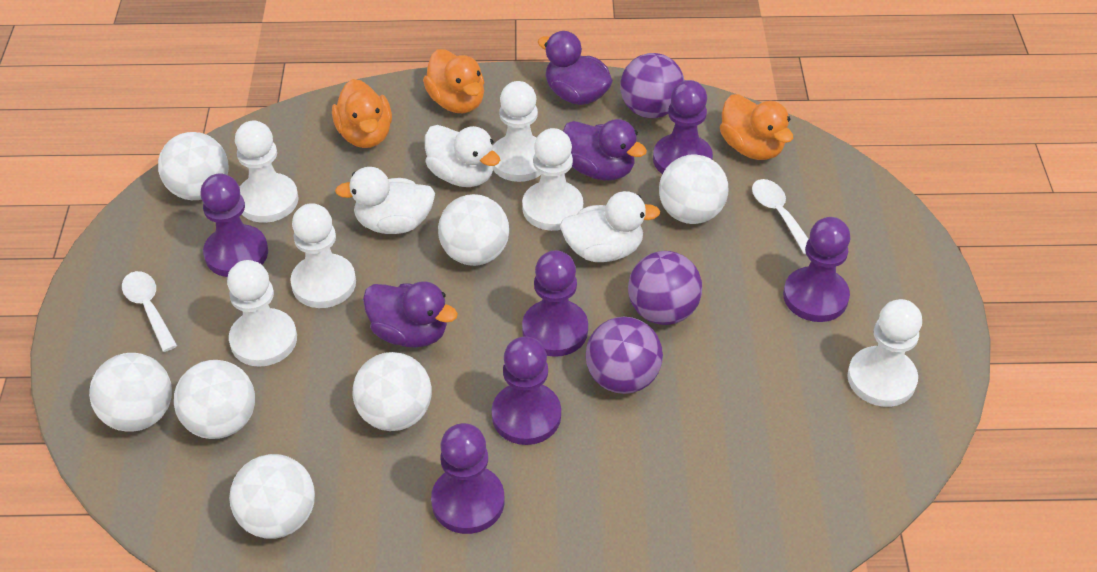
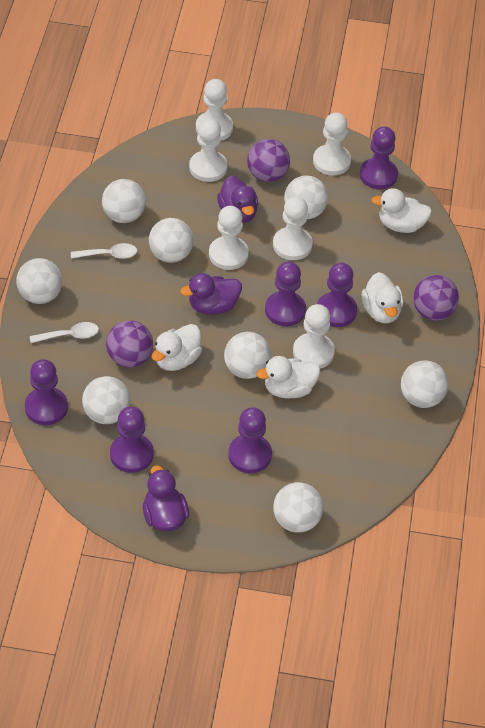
orange duck: 3 -> 0
white ball: 7 -> 8
white duck: 3 -> 4

